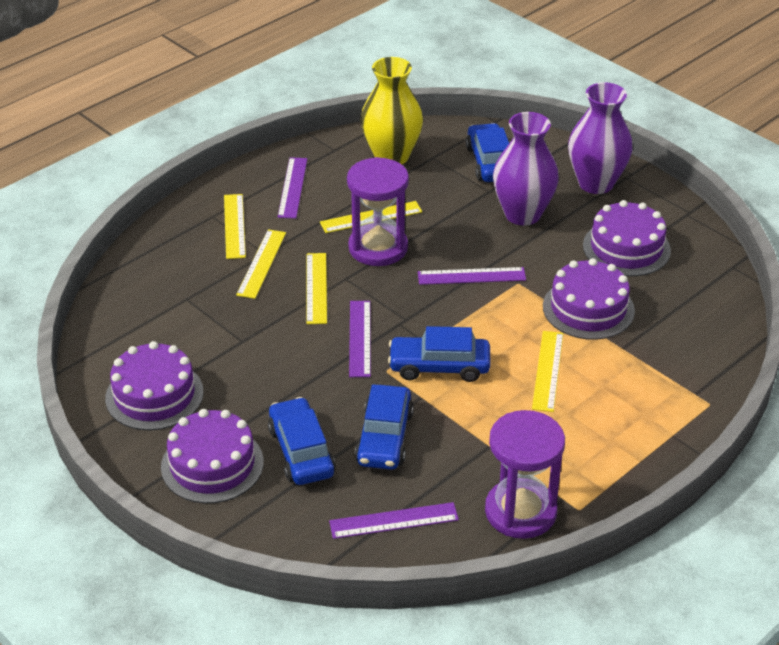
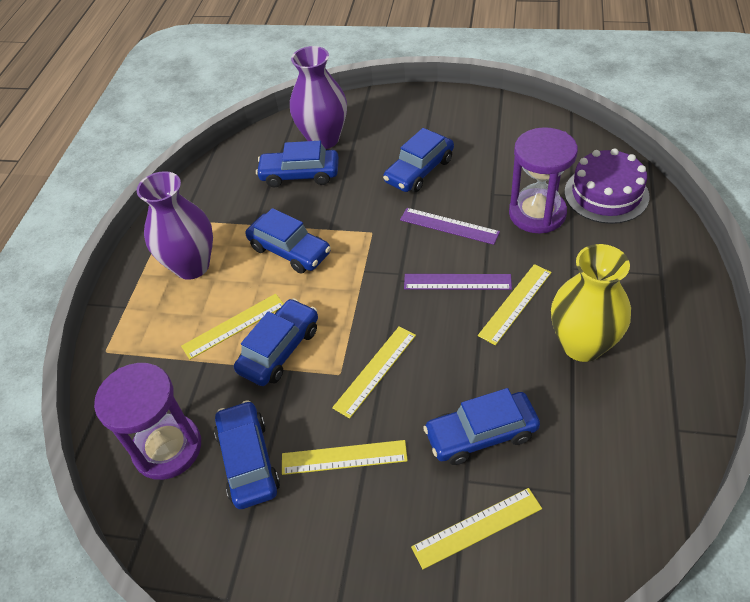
blue car: 4 -> 6
purple cake: 4 -> 1
purple ruler: 4 -> 2

